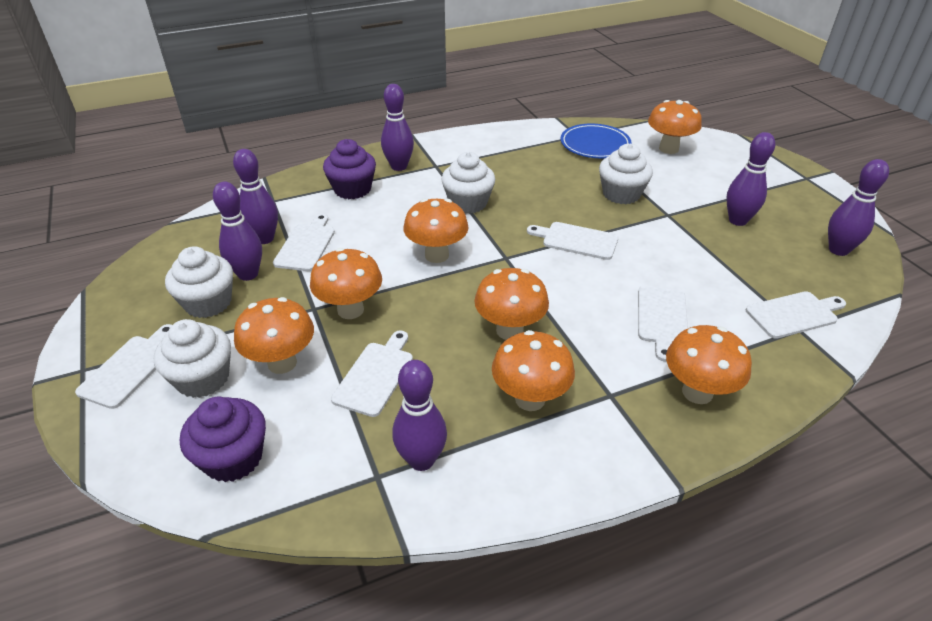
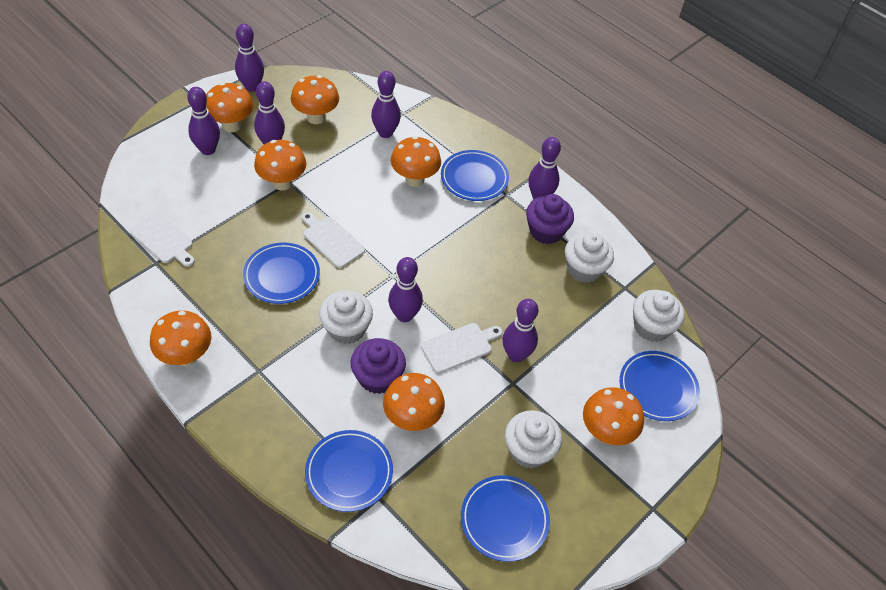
blue plate: 1 -> 5
purple bowling pin: 6 -> 7
white cutting board: 6 -> 3

